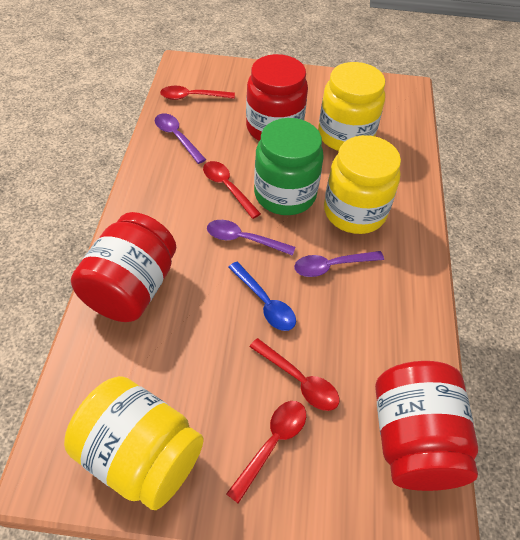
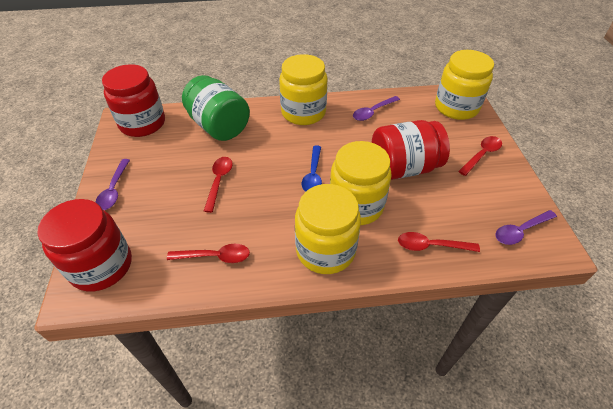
yellow jar: 3 -> 4

